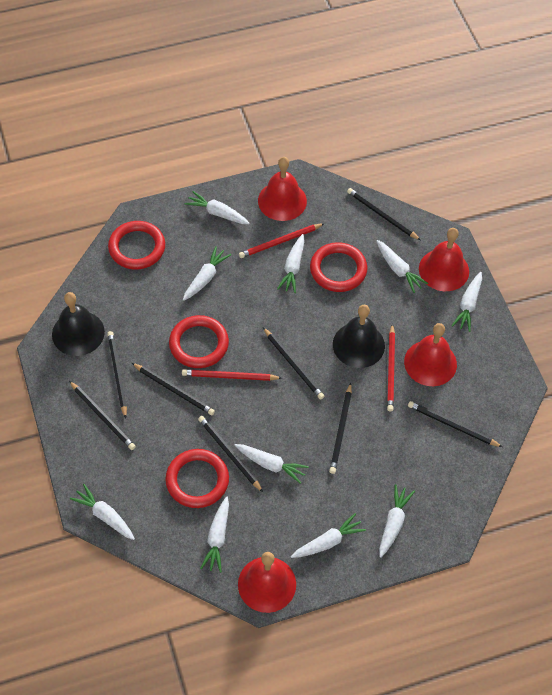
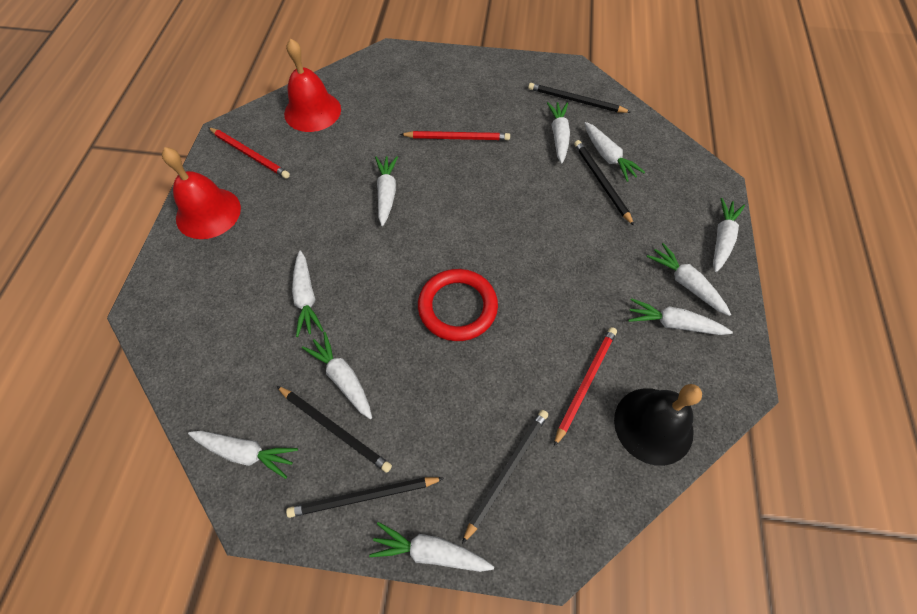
black bell: 2 -> 1
black pencil: 8 -> 5
red bell: 4 -> 2
red ring: 4 -> 1

